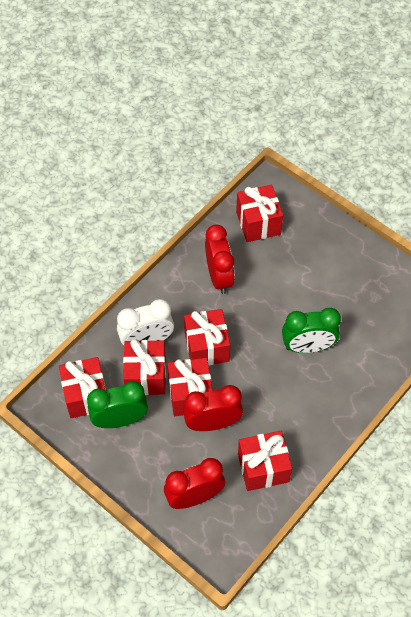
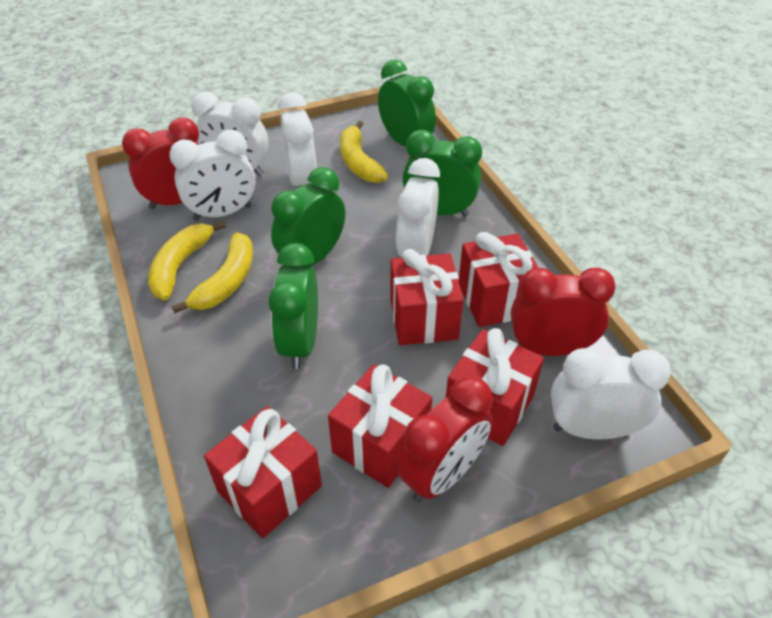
green clock: 2 -> 4
red gift: 6 -> 5
white clock: 1 -> 5
yellow banana: 0 -> 3

